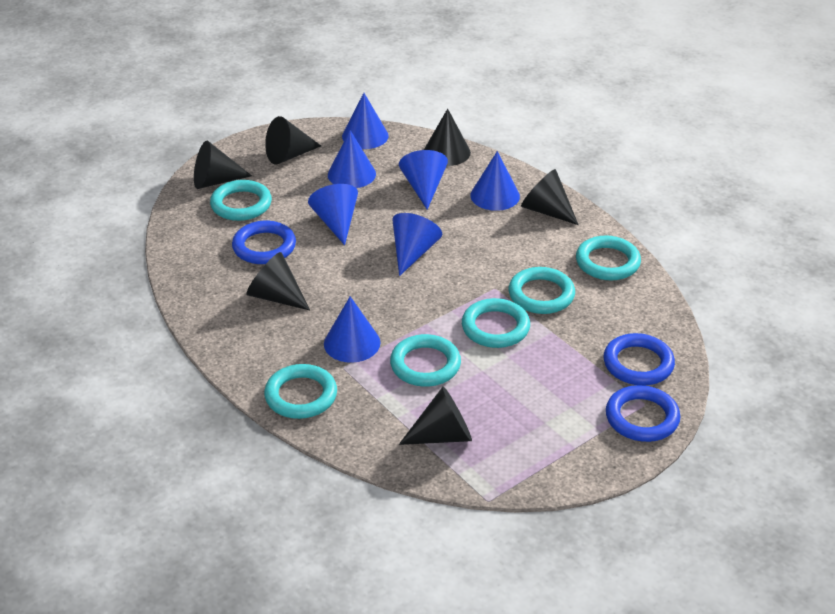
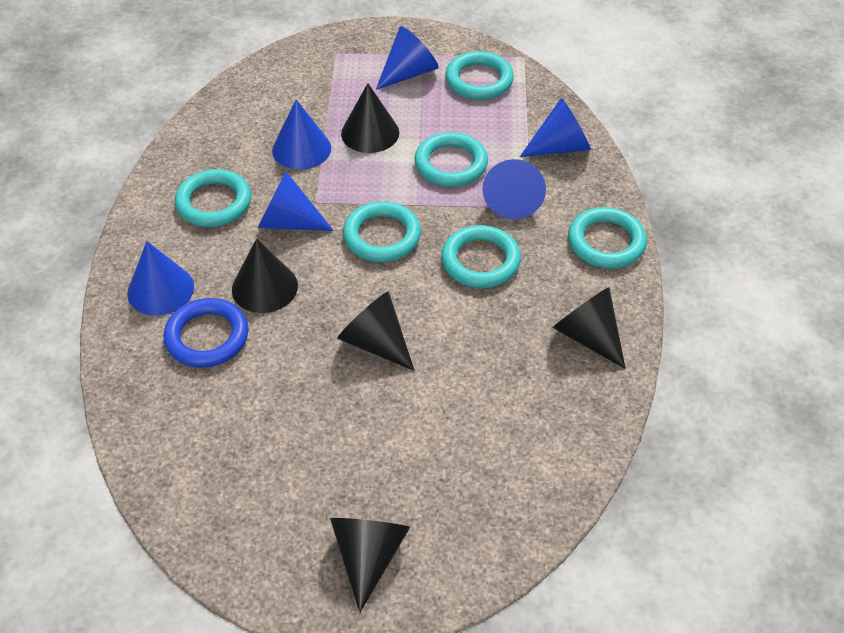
black cone: 6 -> 5
blue cone: 7 -> 6
blue ring: 3 -> 1

